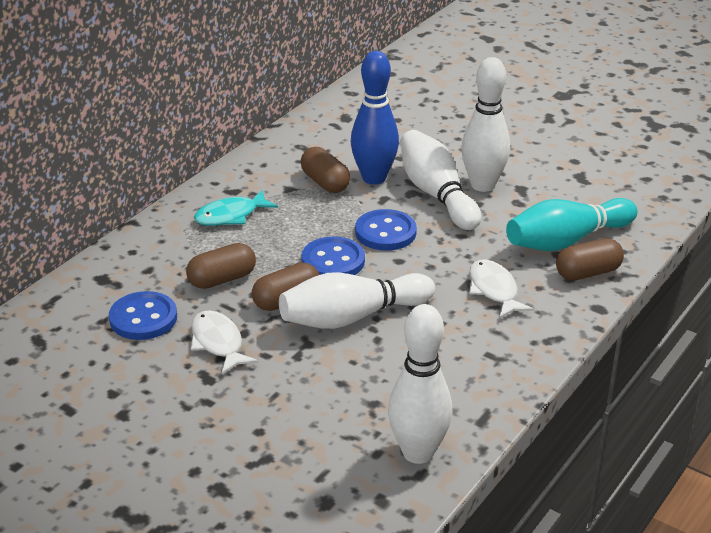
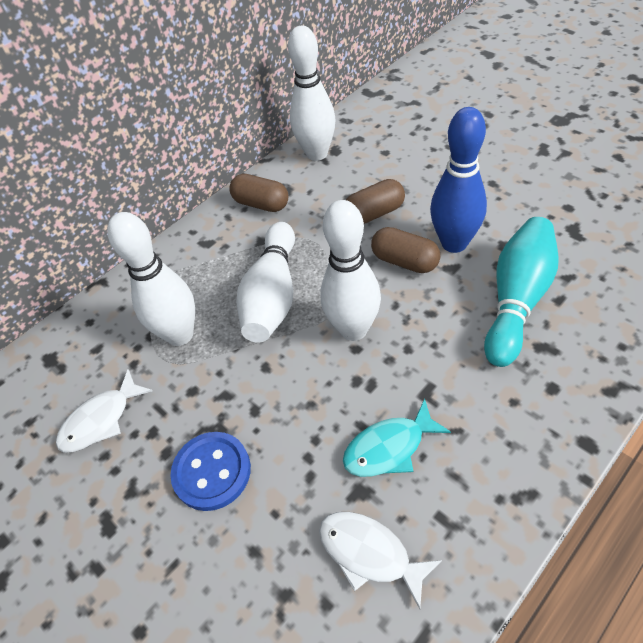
blue button: 3 -> 1
brown capsule: 4 -> 3

